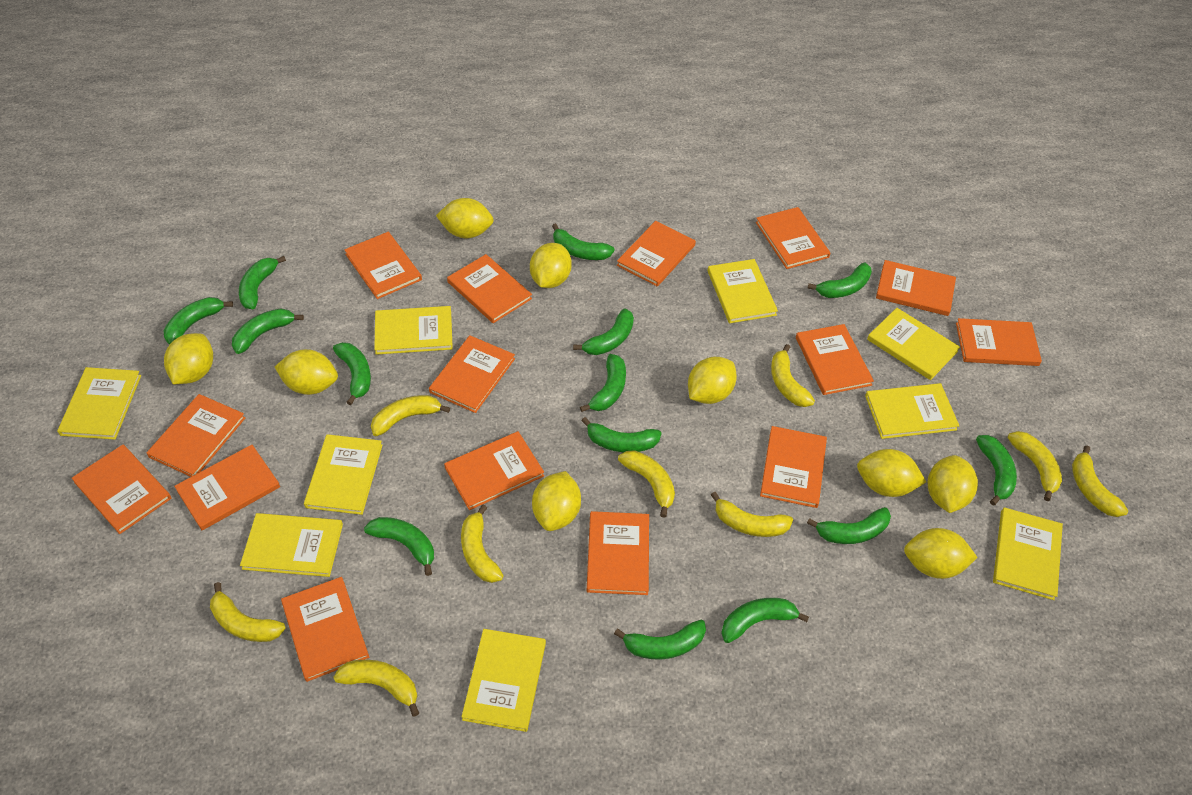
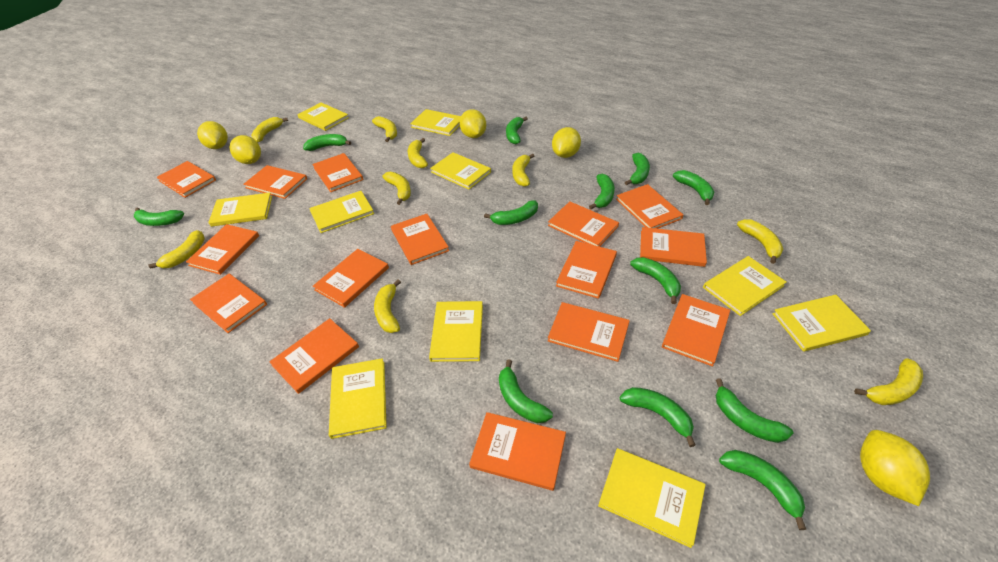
green banana: 14 -> 12
yellow book: 9 -> 10
yellow lemon: 9 -> 5

